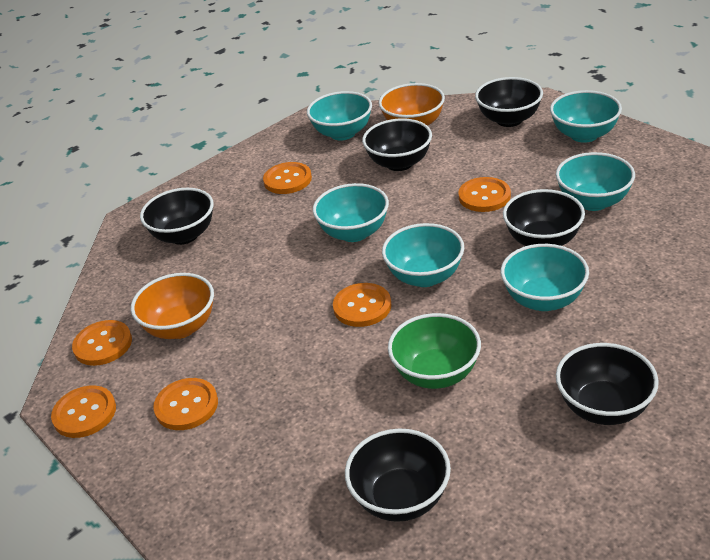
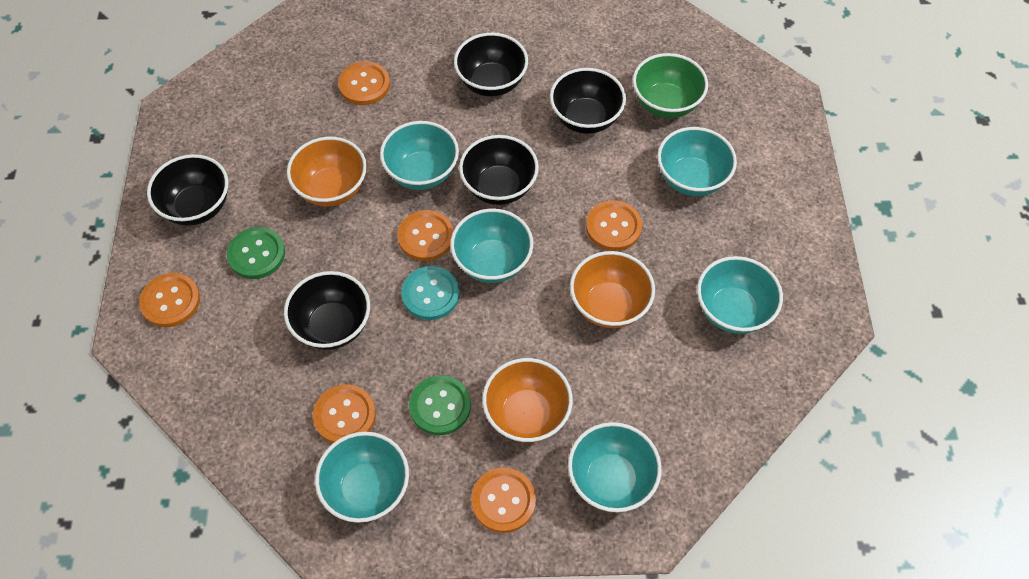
black bowl: 6 -> 5
green button: 0 -> 2
orange bowl: 2 -> 3
turquoise button: 0 -> 1

